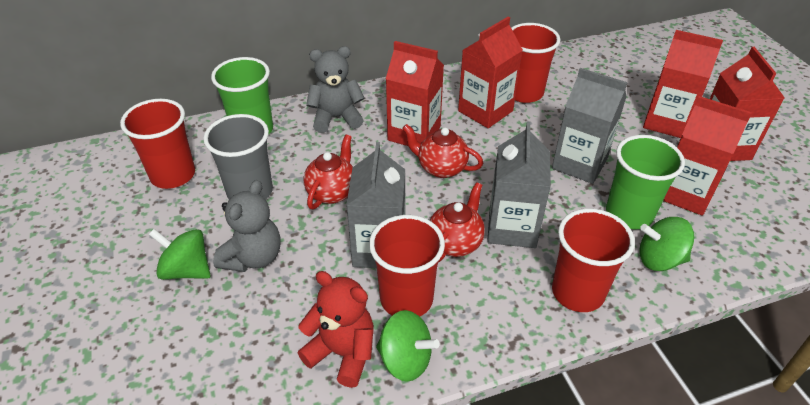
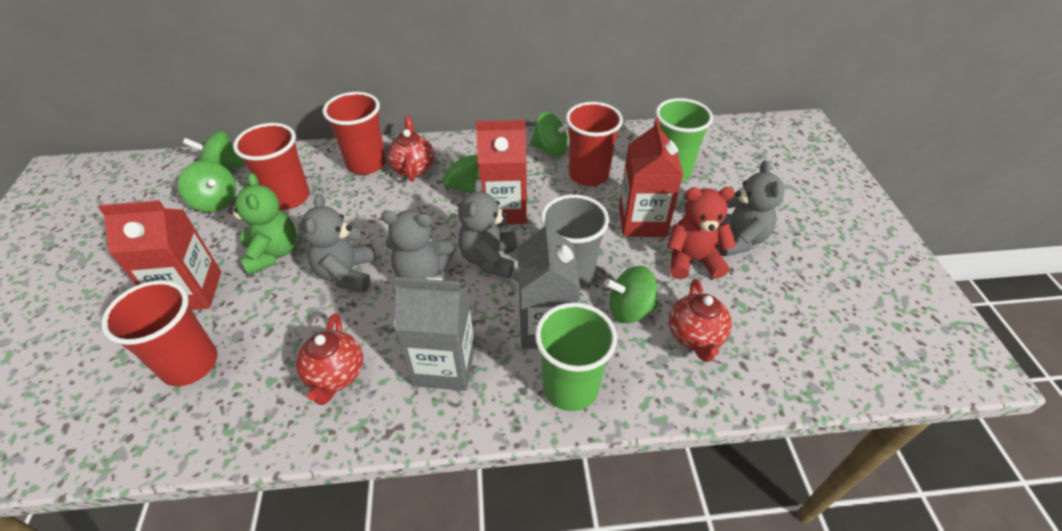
green spinning top: 3 -> 5
green teddy bear: 0 -> 1
grey carton: 3 -> 2
grey teddy bear: 2 -> 4
red carton: 5 -> 3

